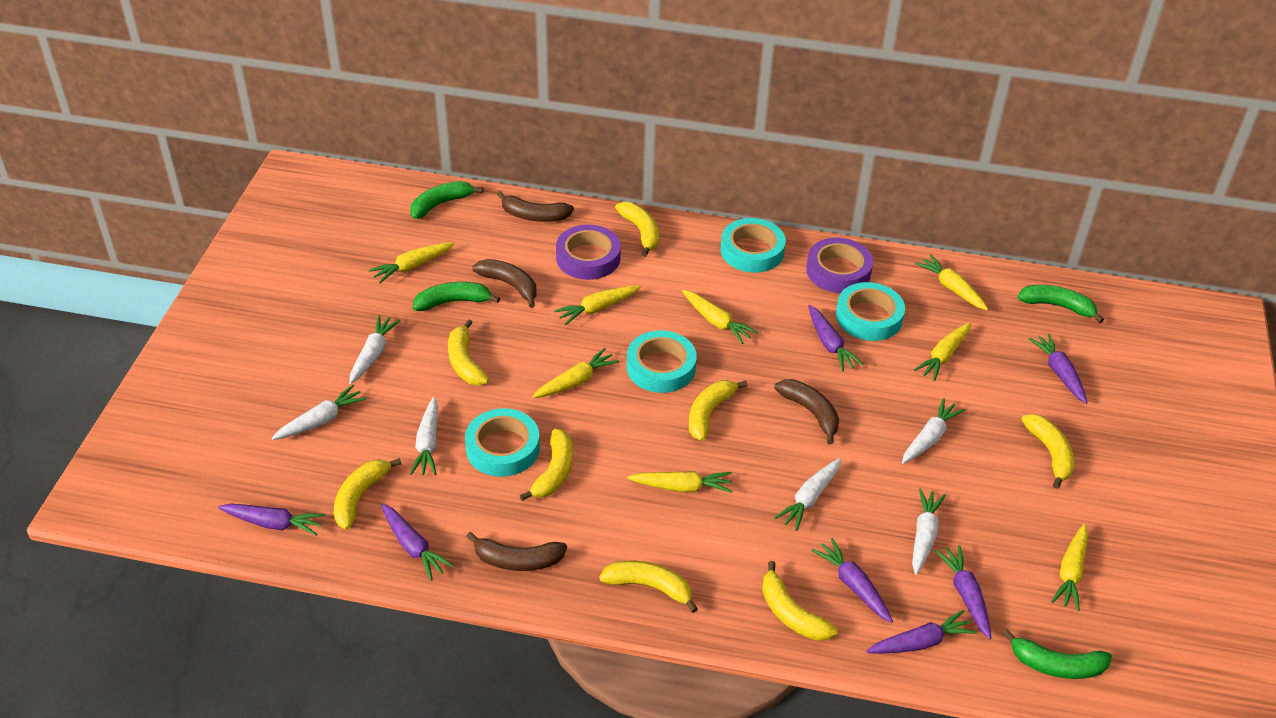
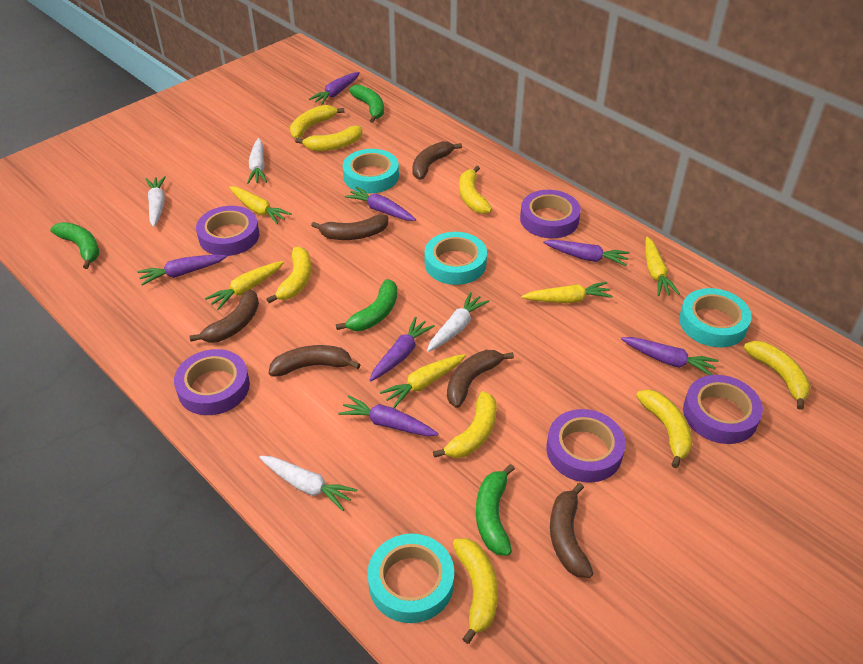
brown banana: 4 -> 6
purple tape: 2 -> 5
white carrot: 6 -> 4
yellow carrot: 8 -> 5

